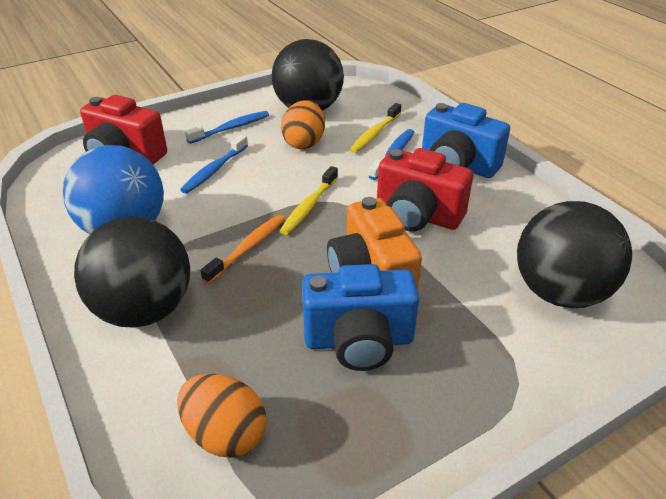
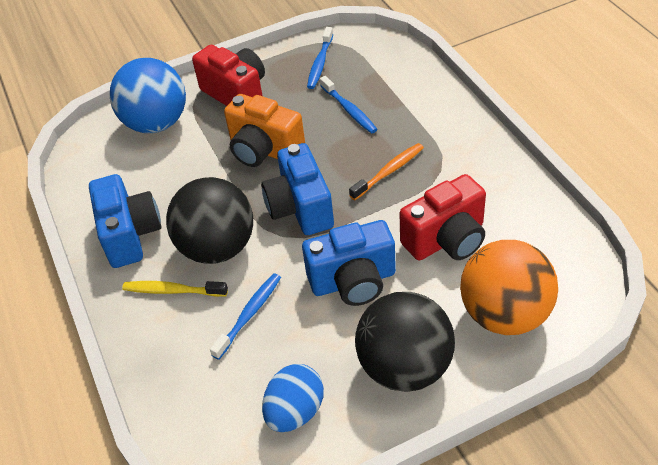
black ball: 3 -> 2
blue camera: 2 -> 3
blue egg: 0 -> 1
orange ball: 0 -> 1
orange egg: 2 -> 0
yellow toothbrush: 2 -> 1

